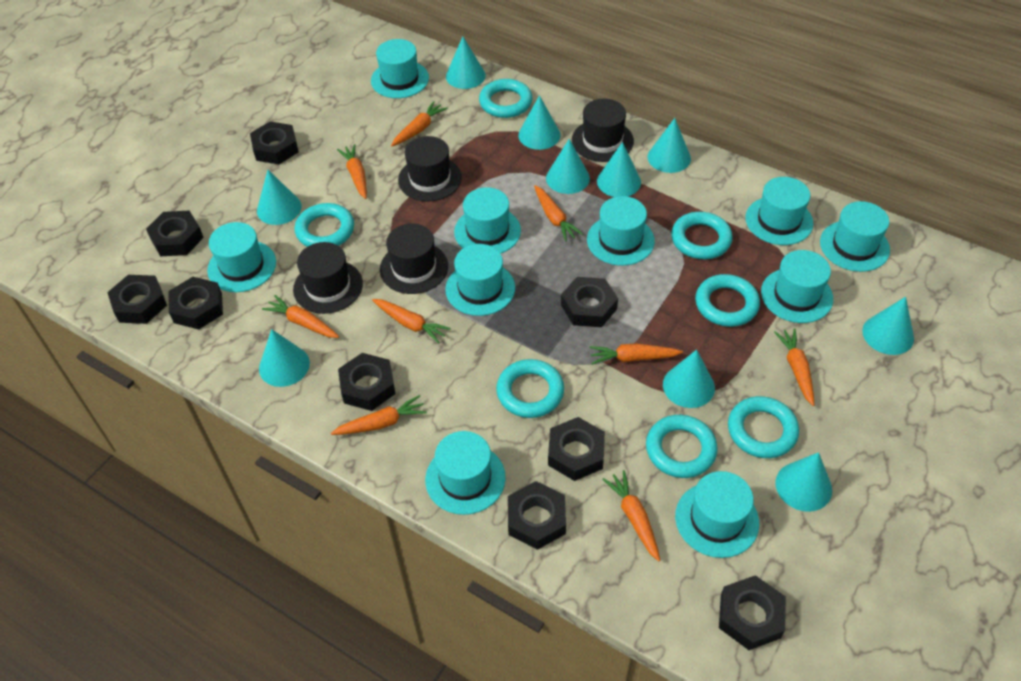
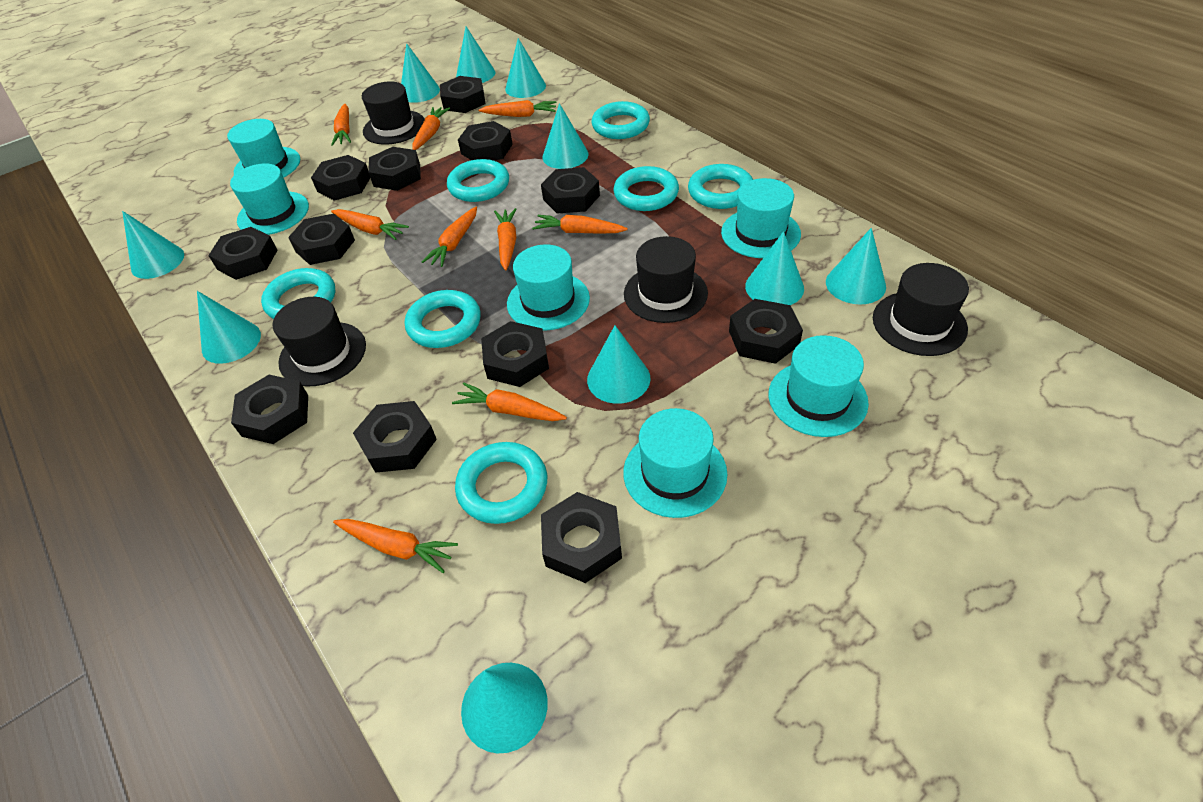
black nut: 9 -> 12
turquoise hat: 10 -> 6

